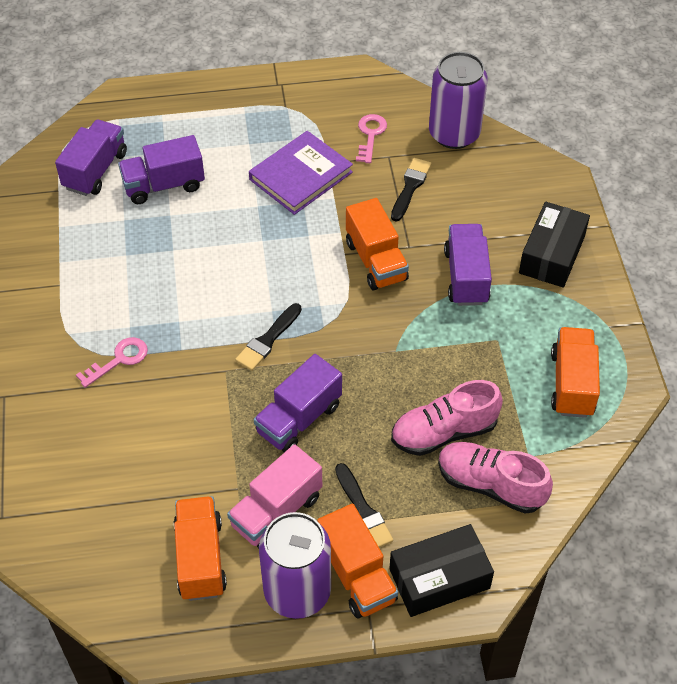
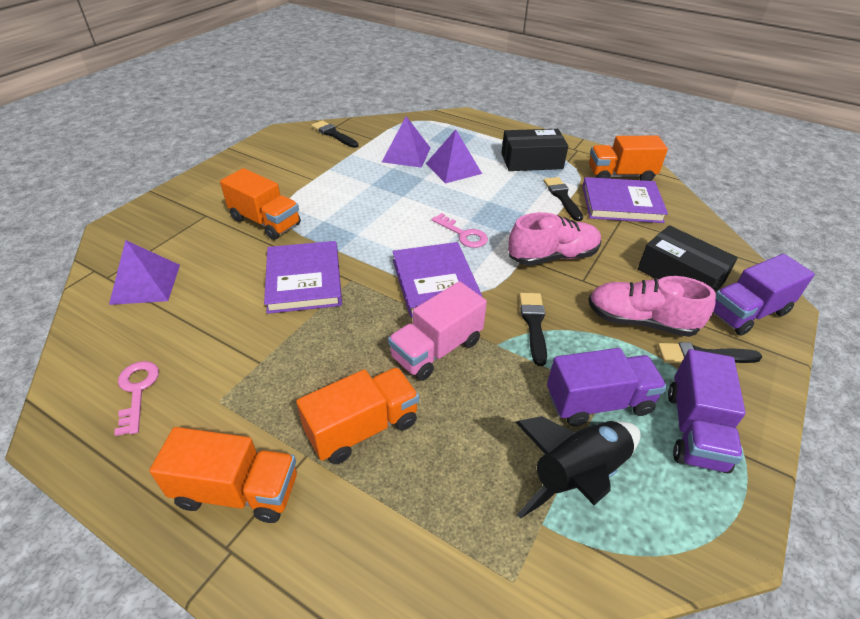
black brush: 3 -> 4
black rocket: 0 -> 1
purple book: 1 -> 3
purple can: 2 -> 0
purple pyramid: 0 -> 3
purple truck: 4 -> 3

